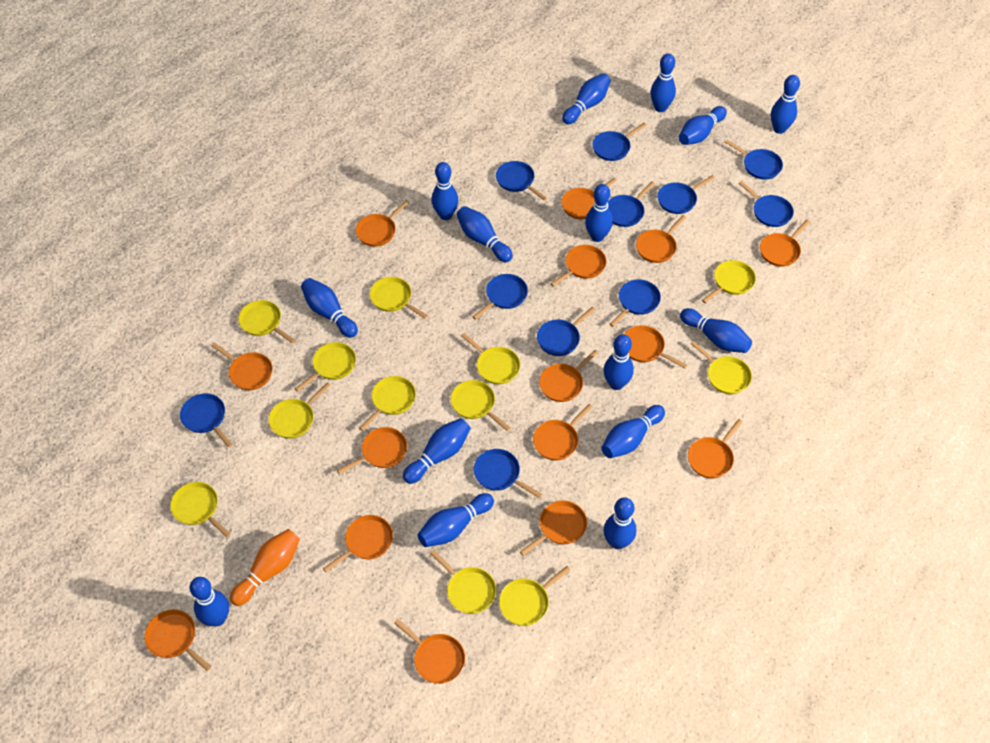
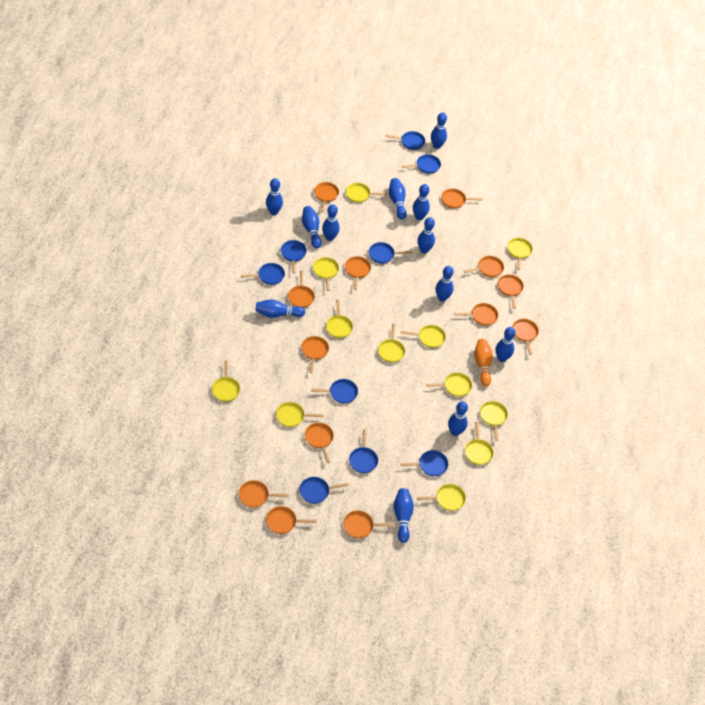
blue bowling pin: 15 -> 12
blue pan: 11 -> 9
orange pan: 15 -> 13

